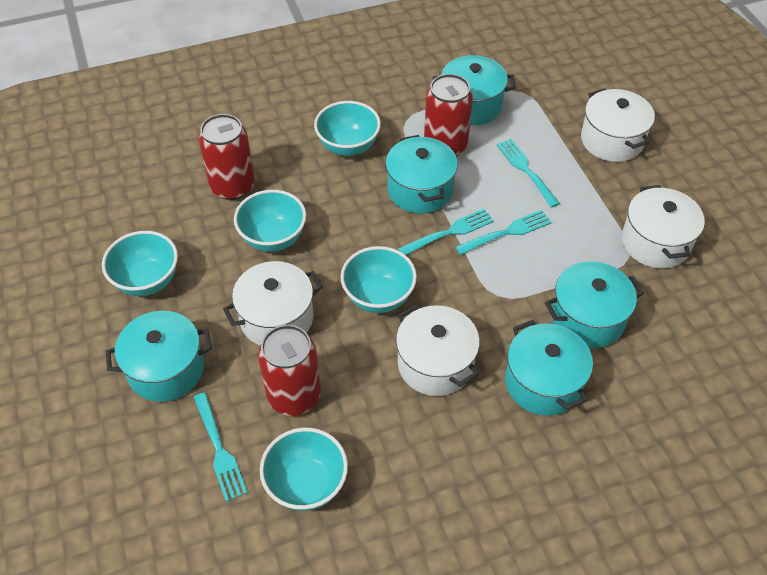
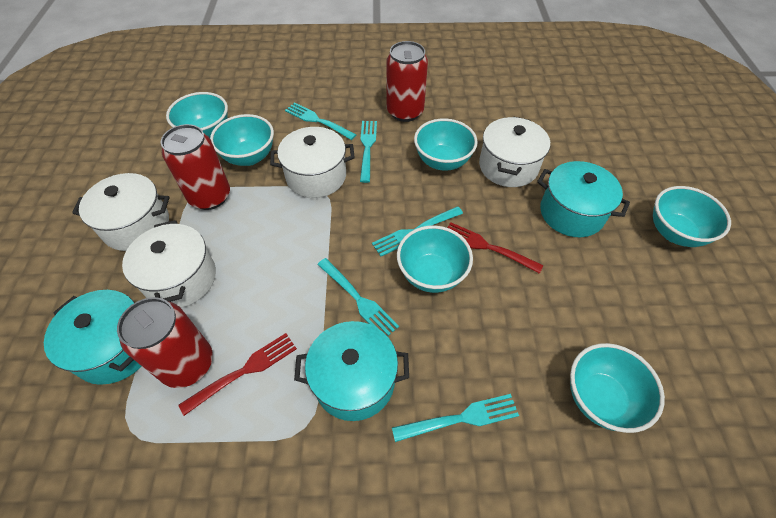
red fork: 0 -> 2
turquoise bowl: 5 -> 6
turquoise fork: 4 -> 5
turquoise pot: 5 -> 3

